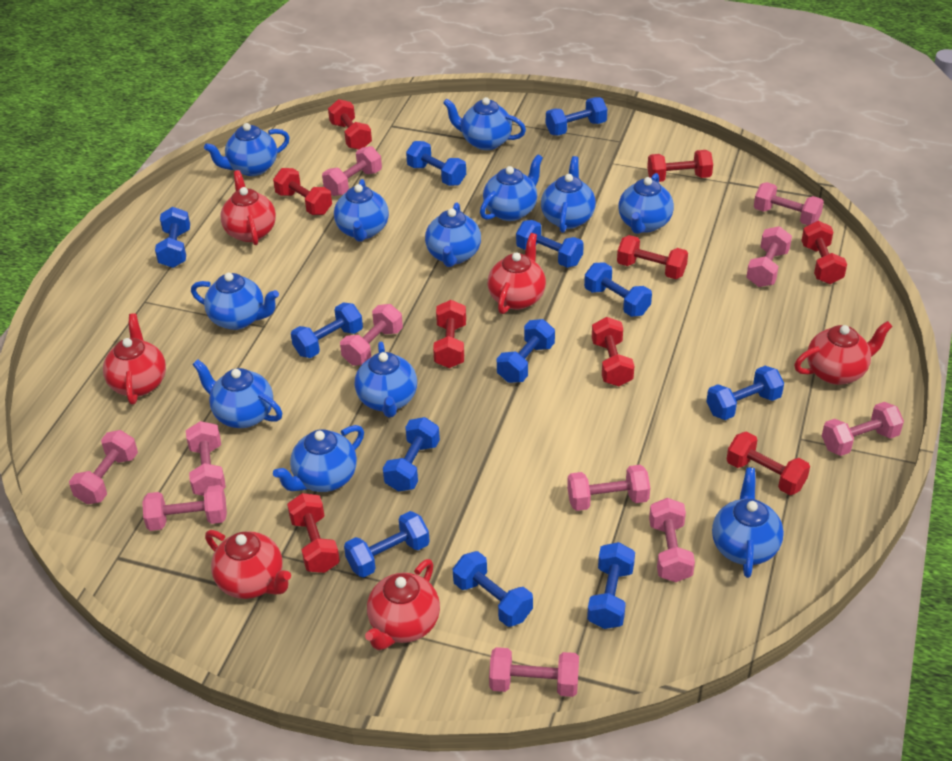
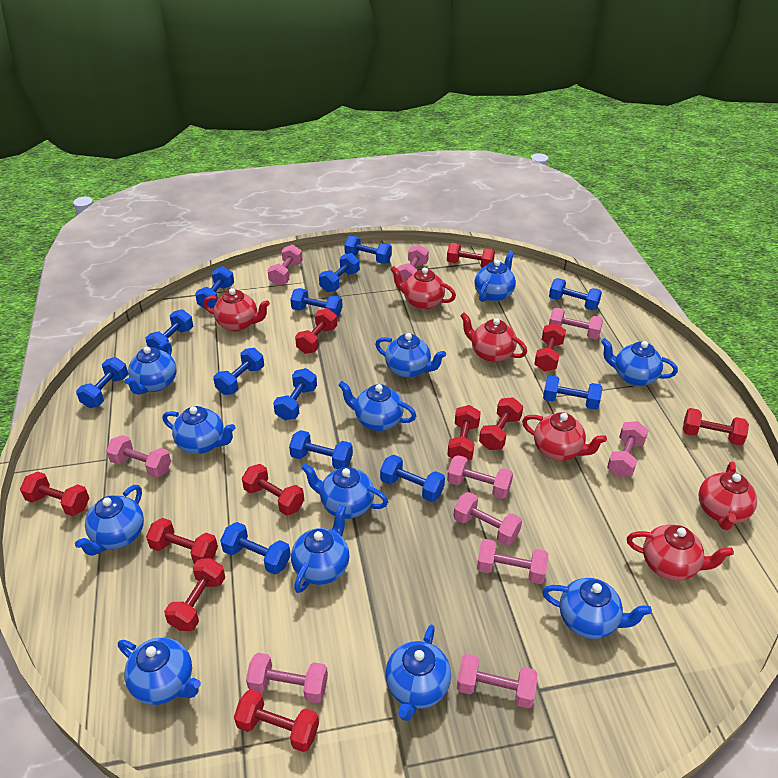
blue dumbbell: 12 -> 13
pink dumbbell: 11 -> 10
red dumbbell: 9 -> 11

